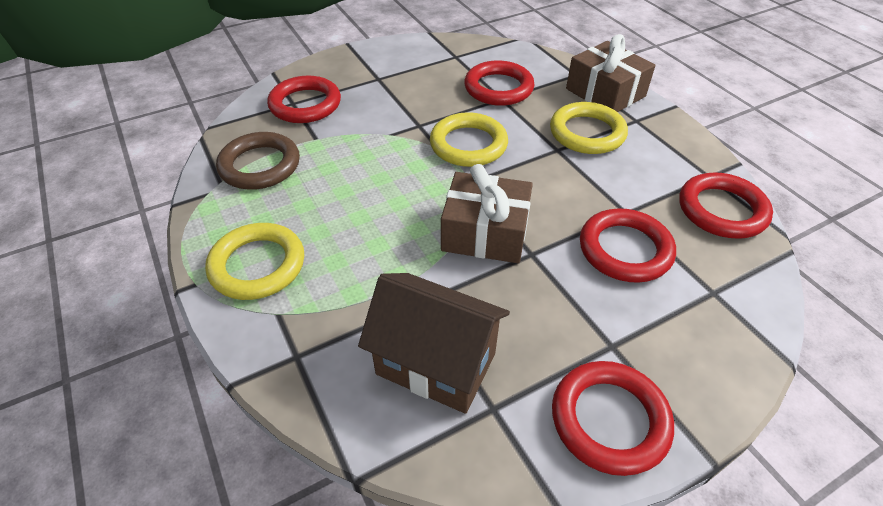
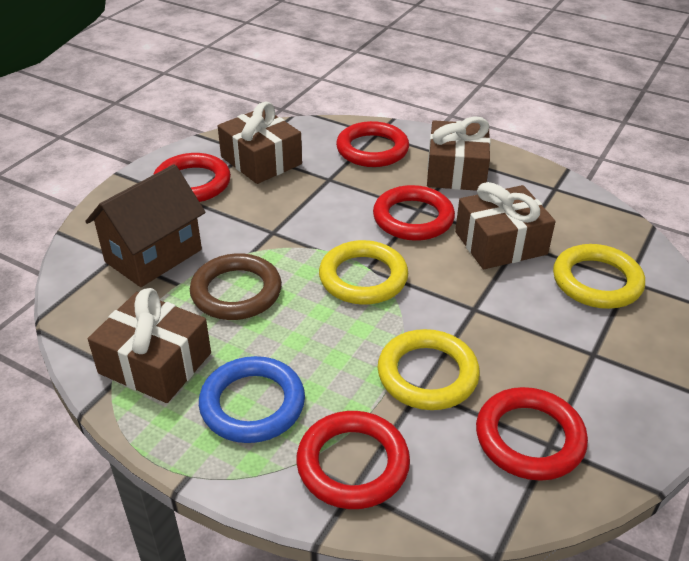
blue ring: 0 -> 1
brown gift: 2 -> 4

